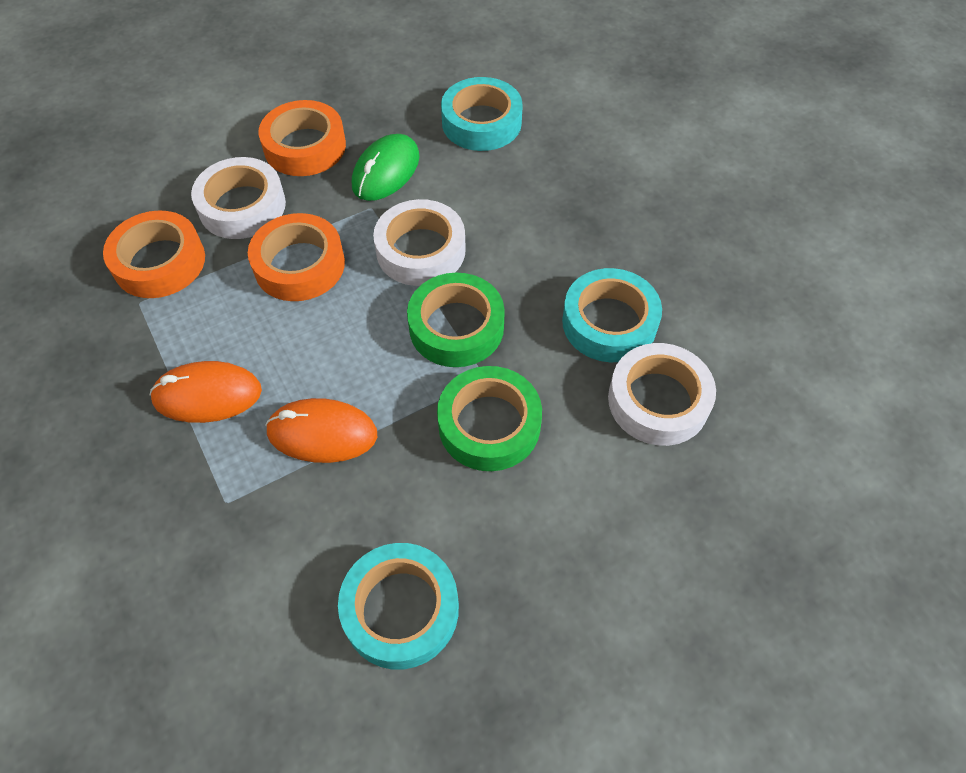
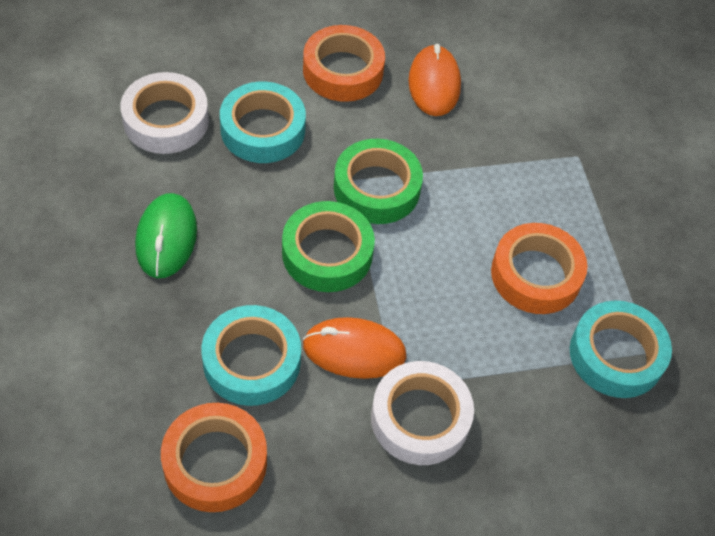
white tape: 3 -> 2

